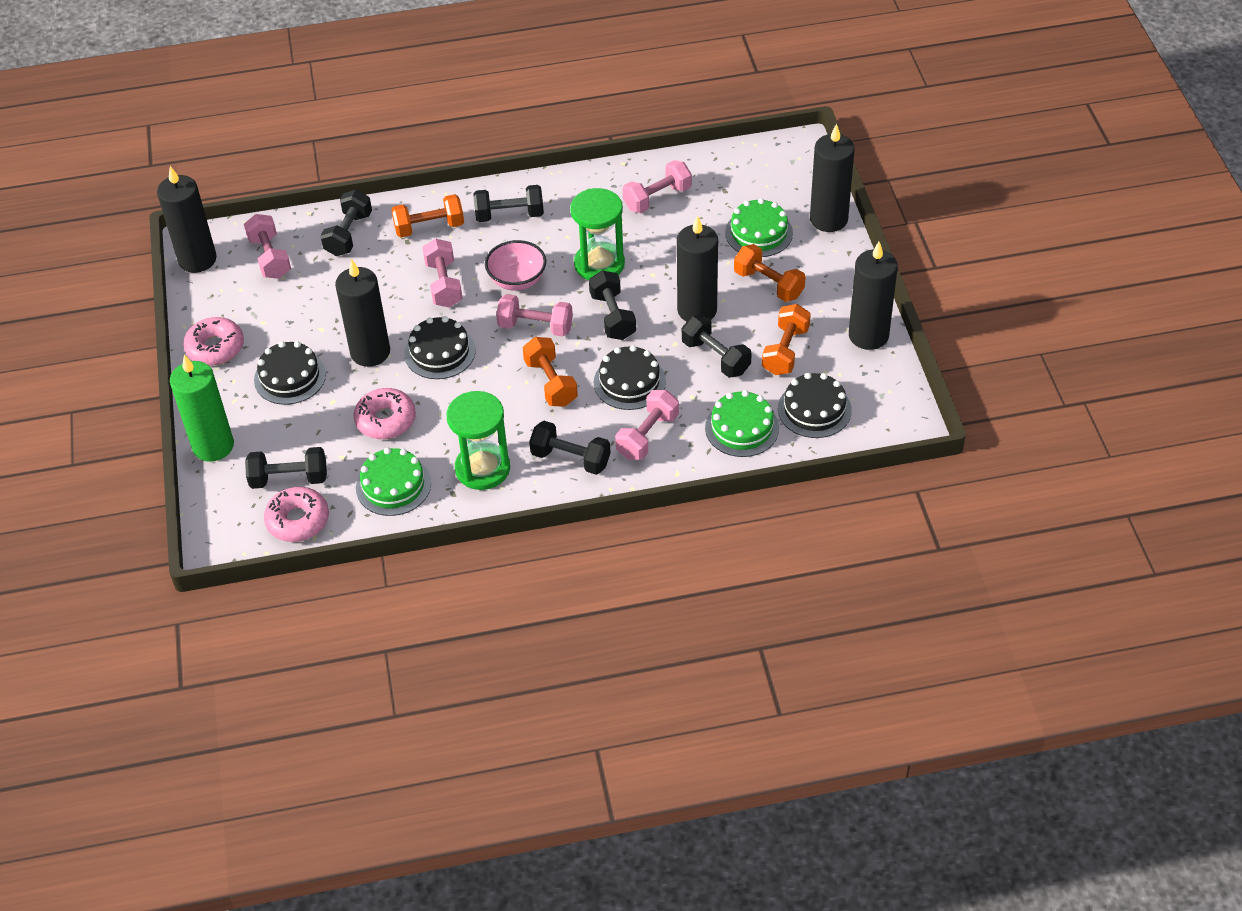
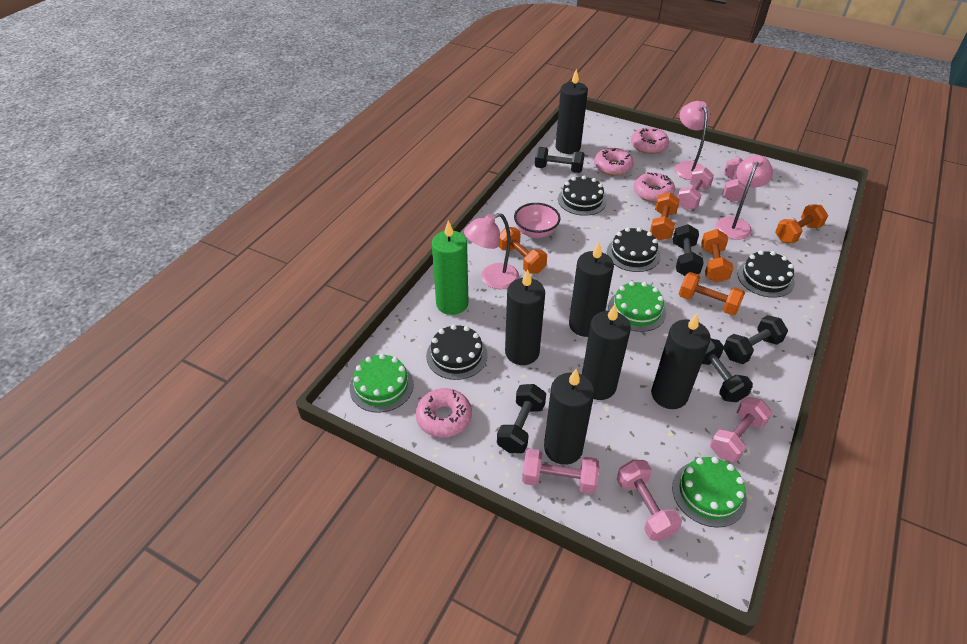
black candle: 5 -> 6
black dumbbell: 6 -> 5
green hourglass: 2 -> 0
orange dumbbell: 4 -> 5
pink donut: 3 -> 4
pink lamp: 0 -> 3

